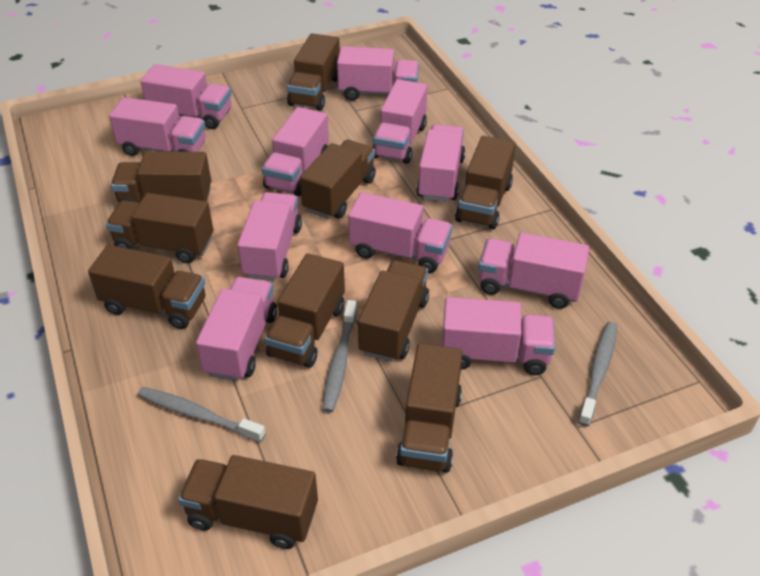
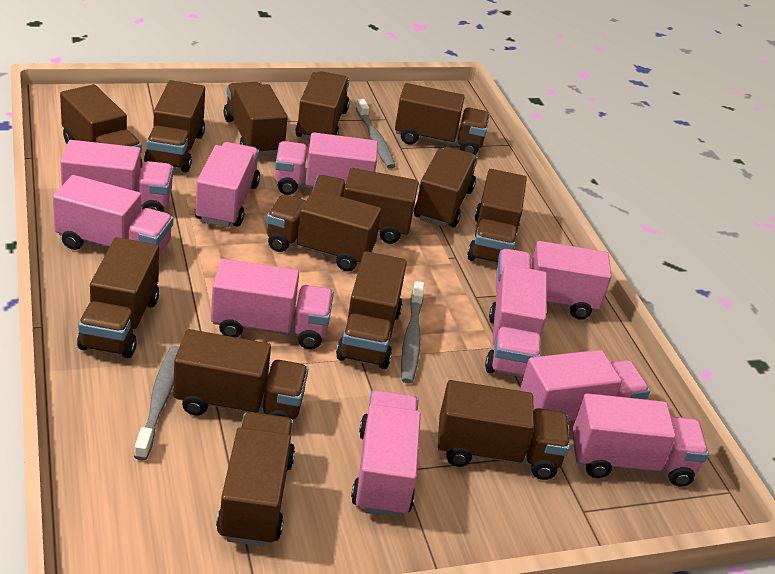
brown truck: 10 -> 14
pink truck: 11 -> 10

